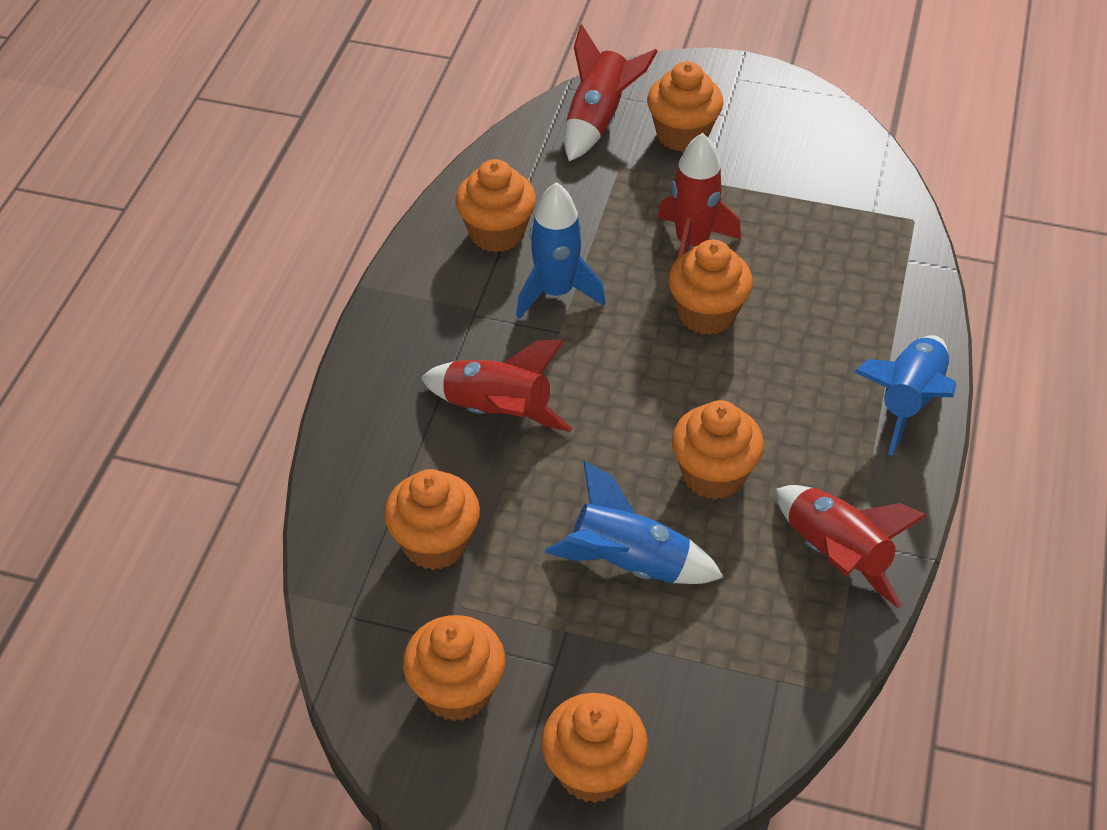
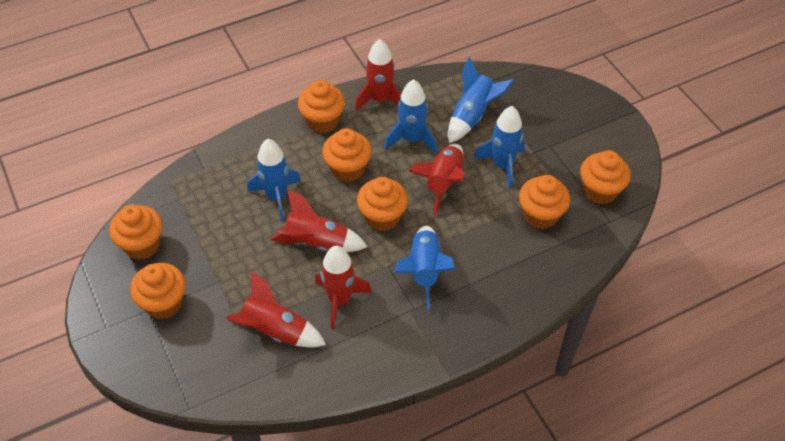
blue rocket: 3 -> 5
red rocket: 4 -> 5

